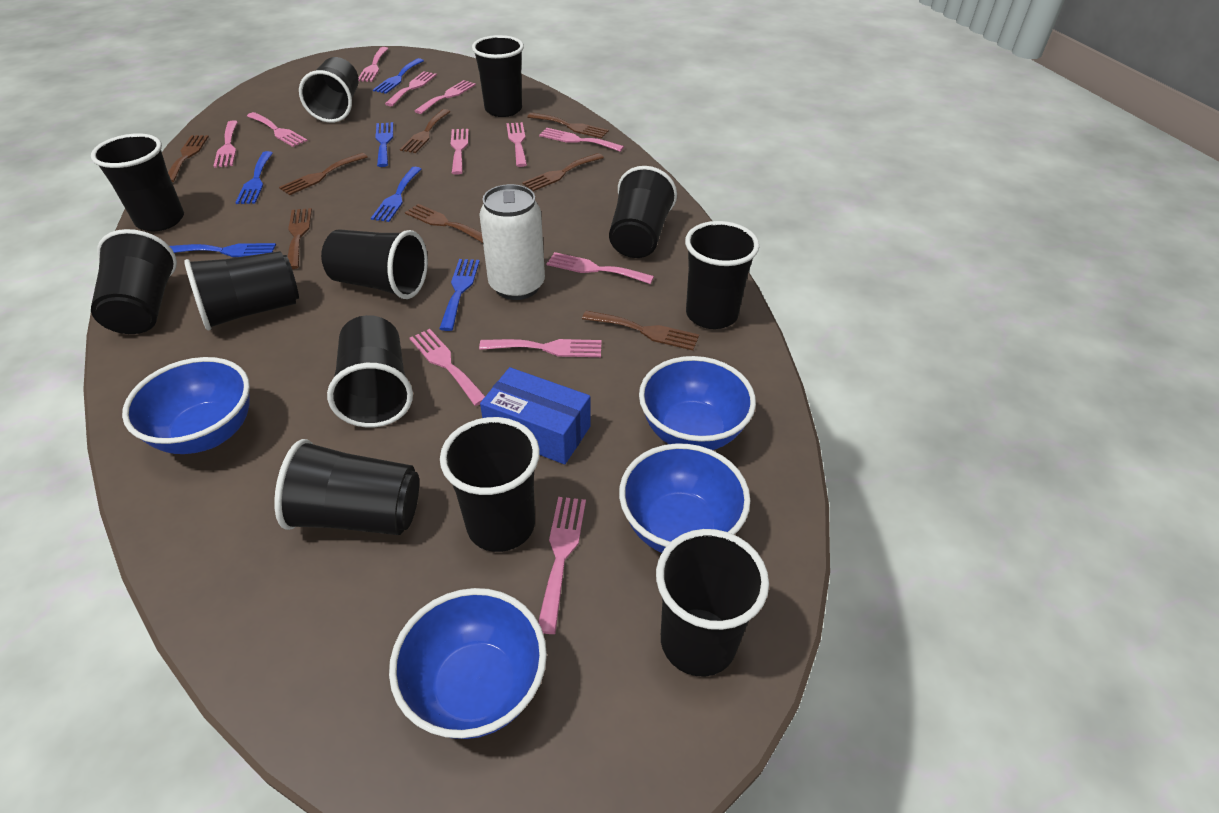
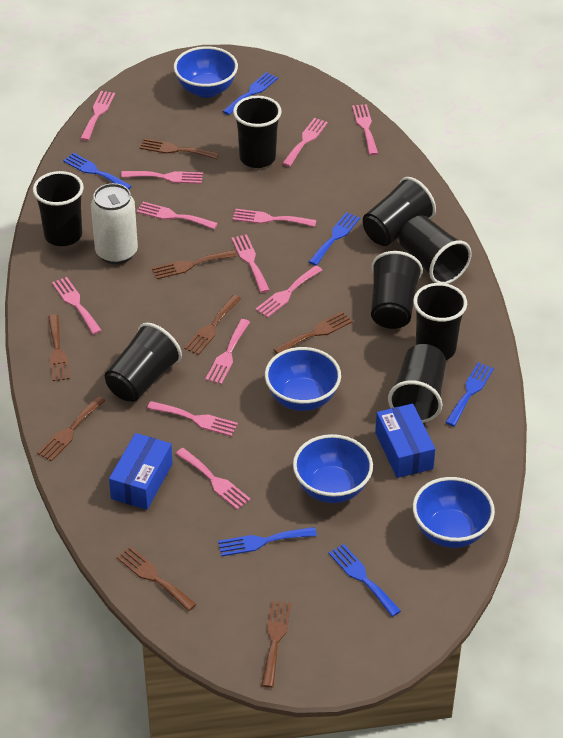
black cup: 12 -> 8
blue box: 1 -> 2

